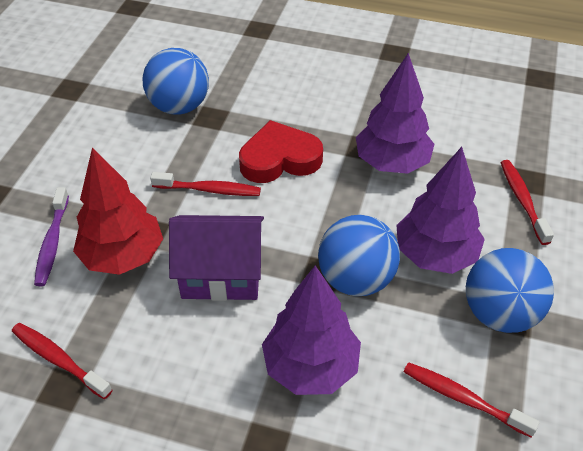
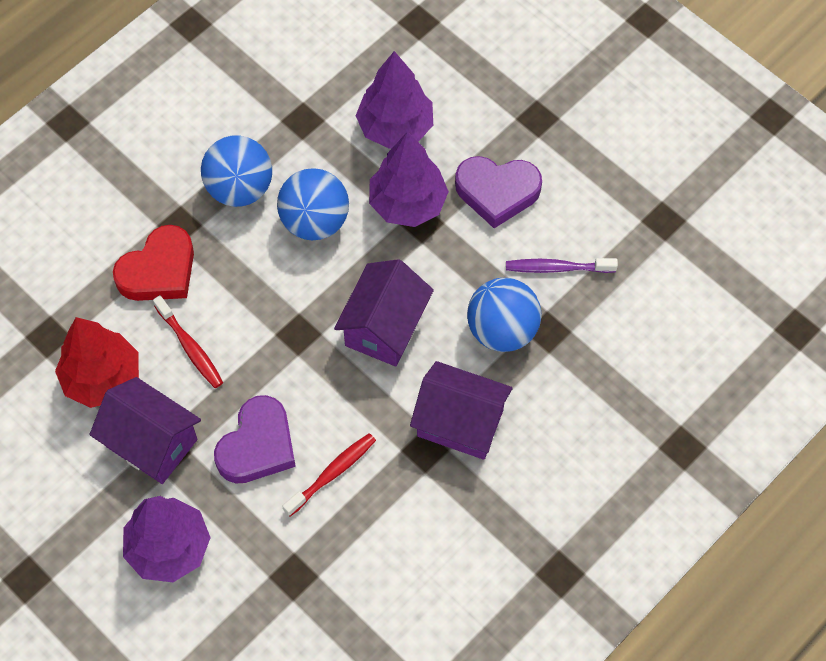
purple heart: 0 -> 2
purple house: 1 -> 3
red toothbrush: 4 -> 2

